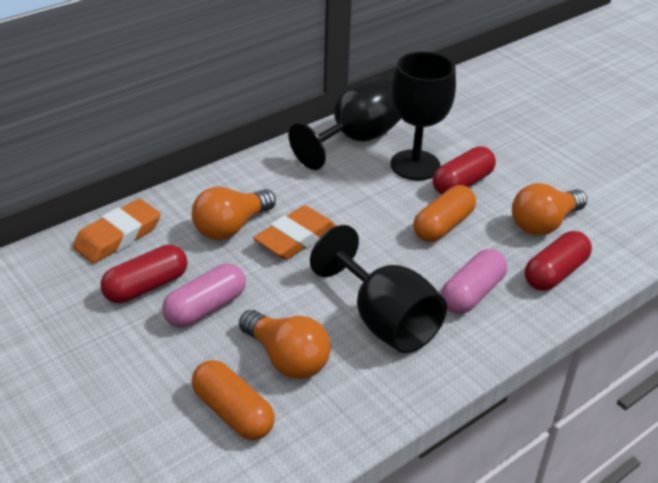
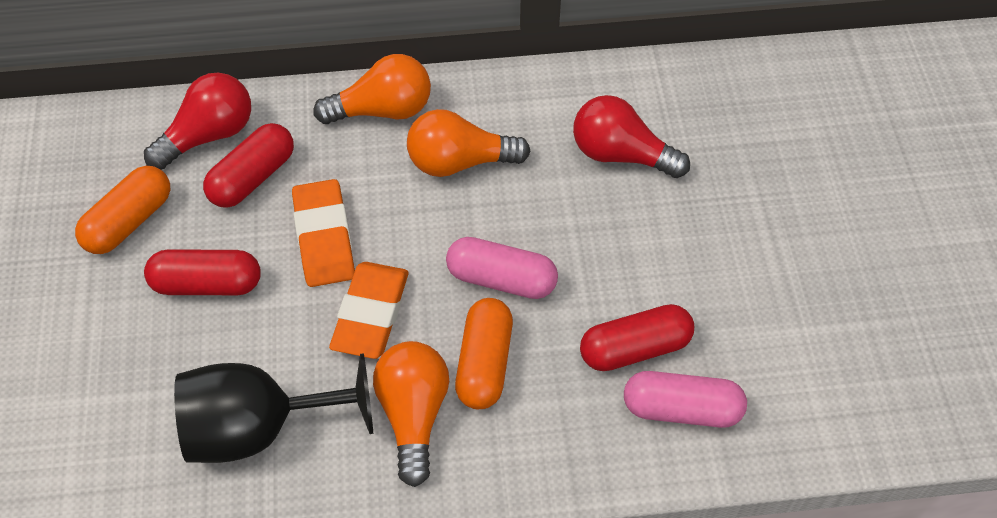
black goblet: 3 -> 1
red light bulb: 0 -> 2

